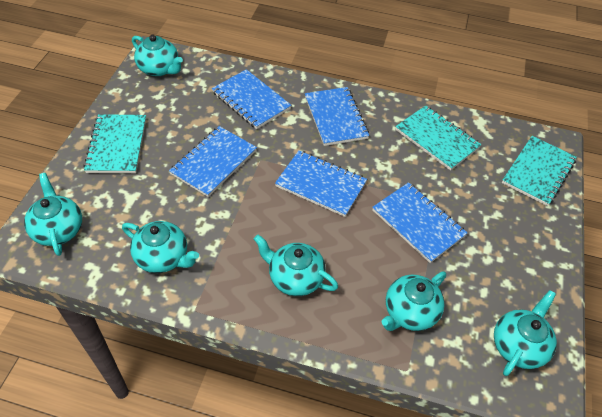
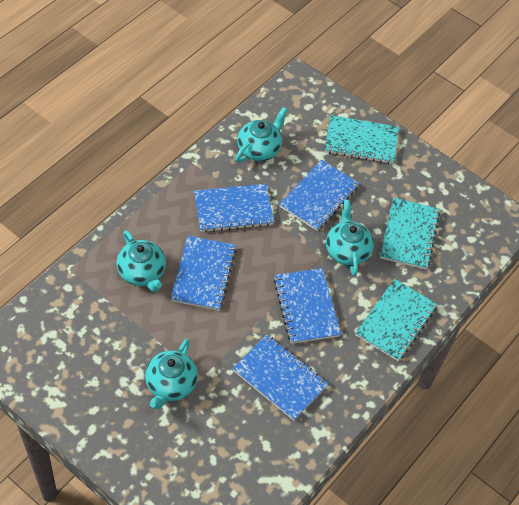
turquoise teapot: 6 -> 4

